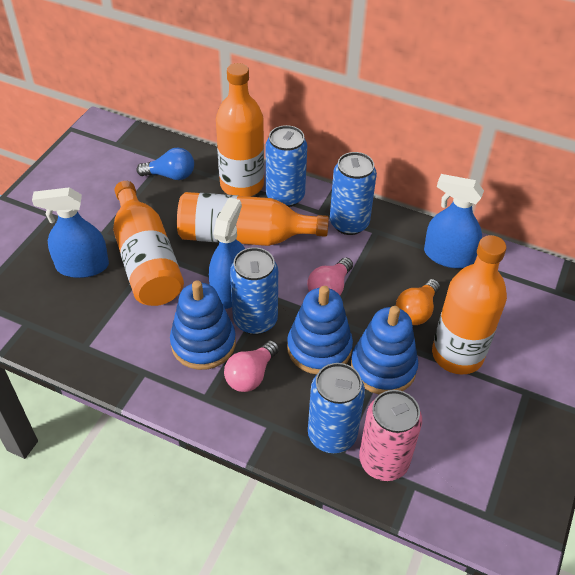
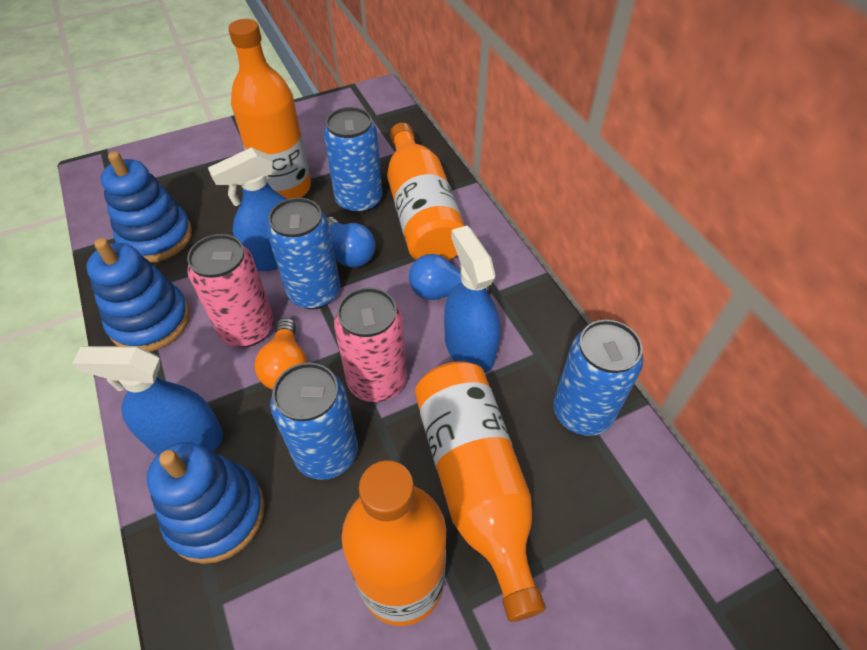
blue light bulb: 1 -> 2
pink can: 1 -> 2
pink light bulb: 2 -> 0

